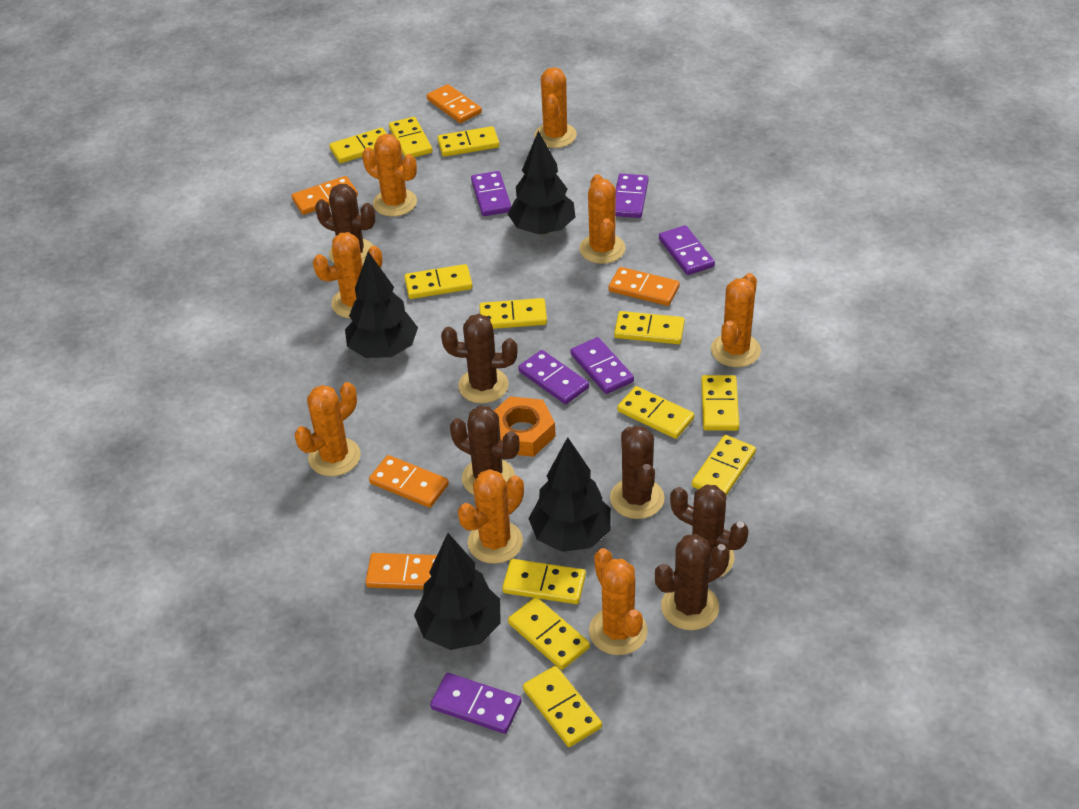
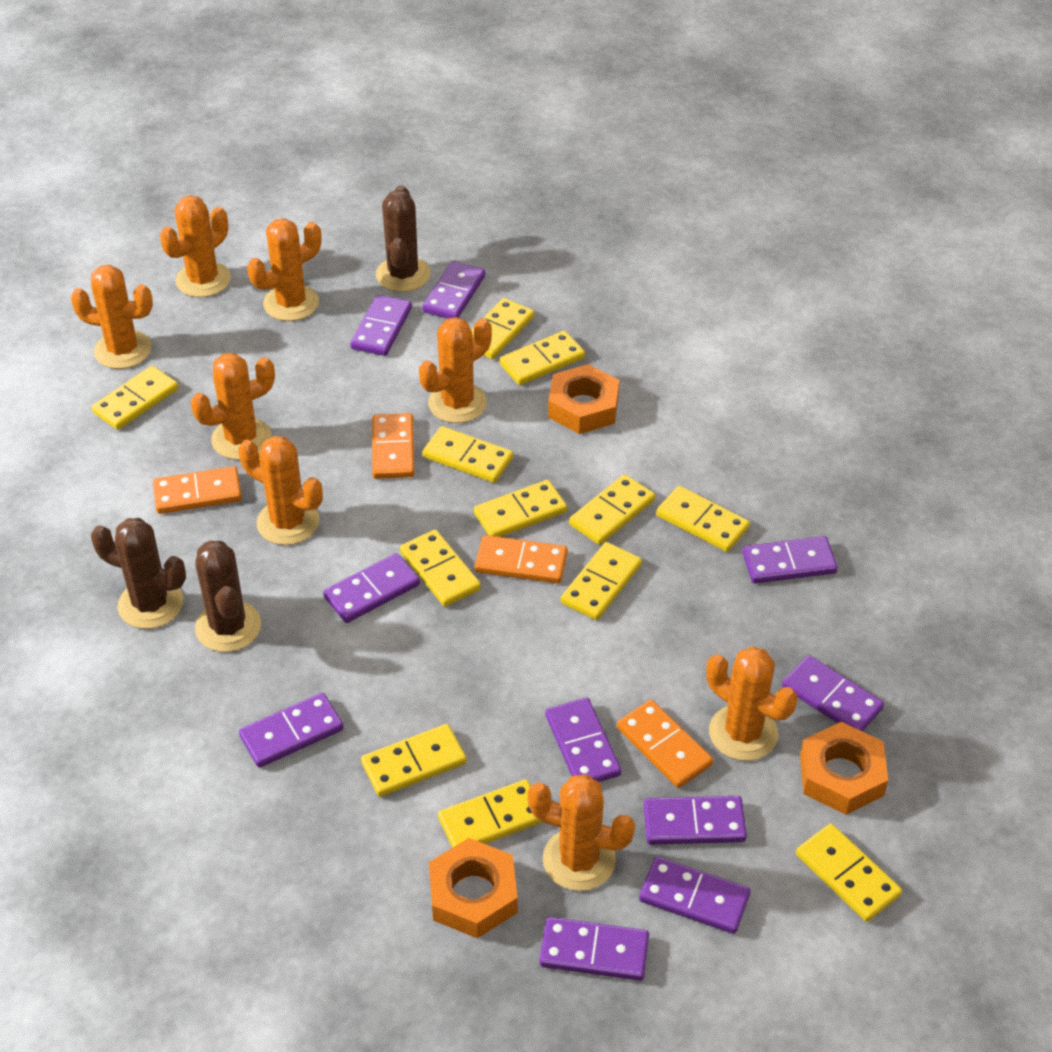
black tree: 4 -> 0
brown cactus: 6 -> 3
orange domino: 5 -> 4
orange nut: 1 -> 3
purple domino: 6 -> 10

